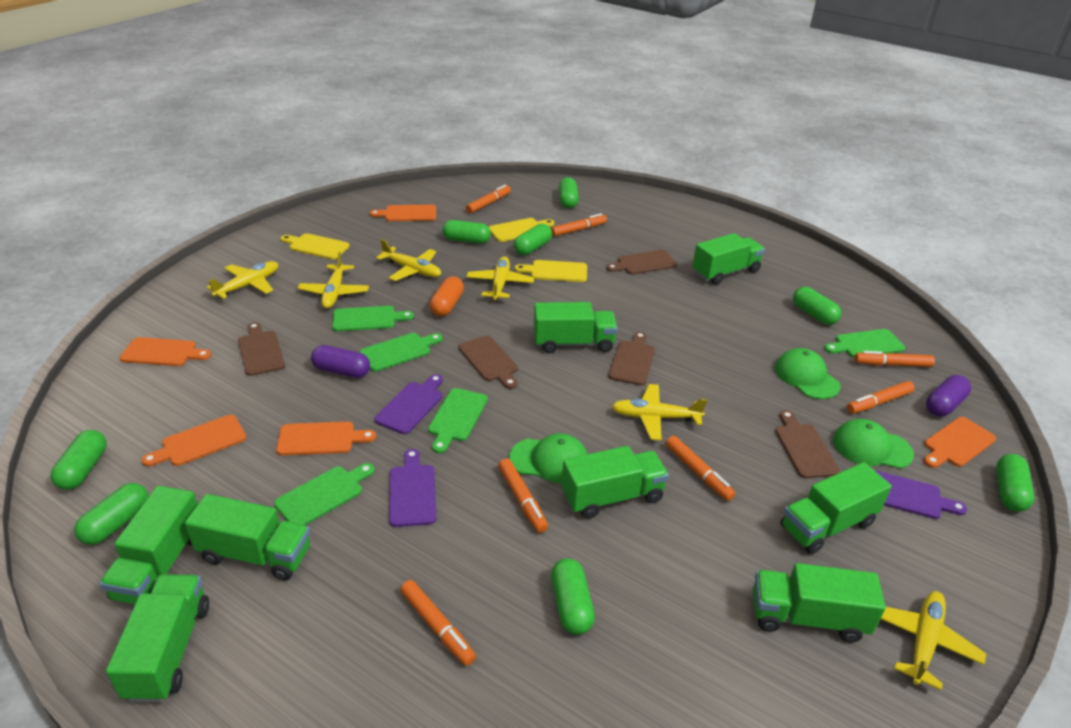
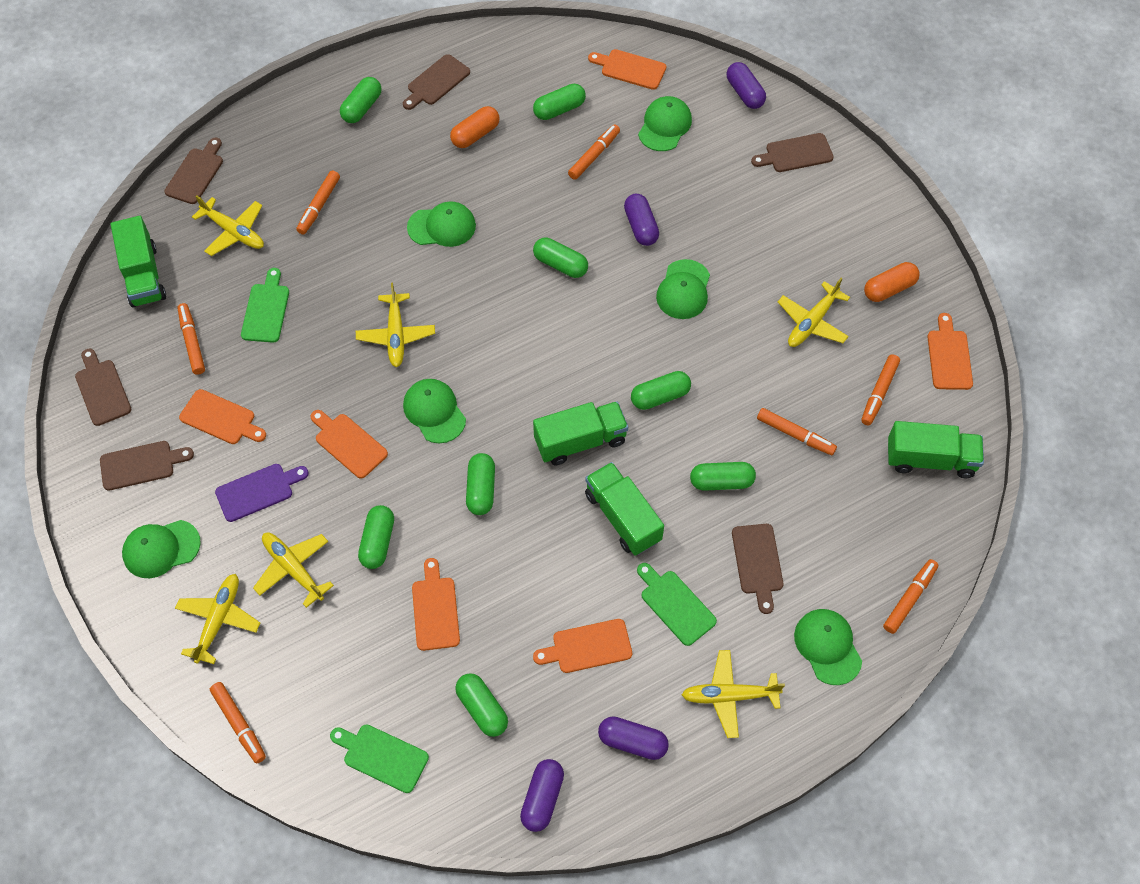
brown cutting board: 5 -> 6
green cap: 3 -> 6
green cutting board: 5 -> 3
green truck: 8 -> 4
orange capsule: 1 -> 2
orange cutting board: 5 -> 6
purple capsule: 2 -> 4
purple cutting board: 3 -> 1
yellow cutting board: 3 -> 0

